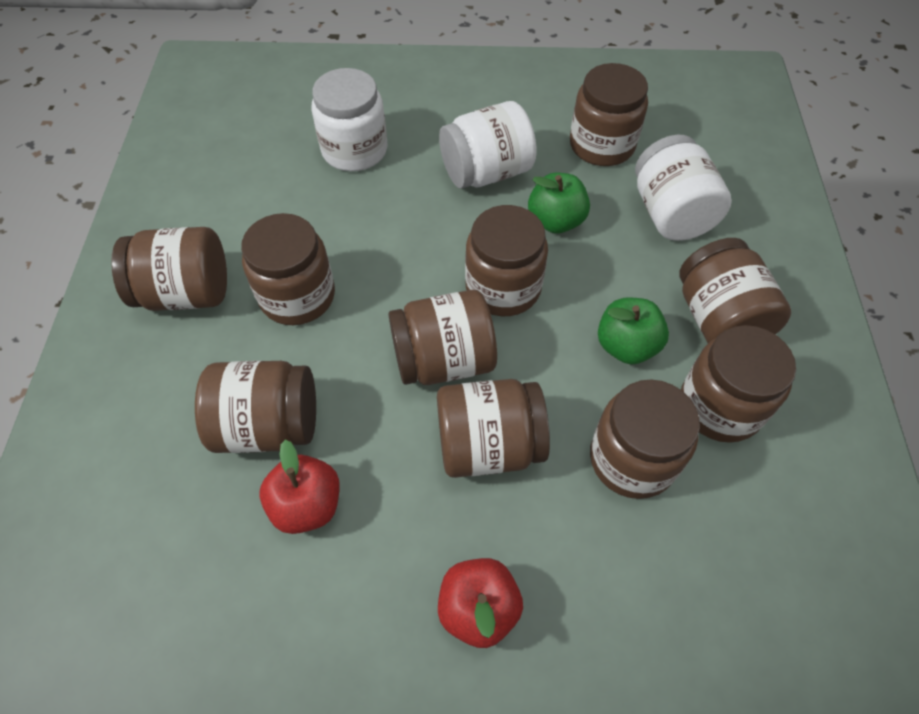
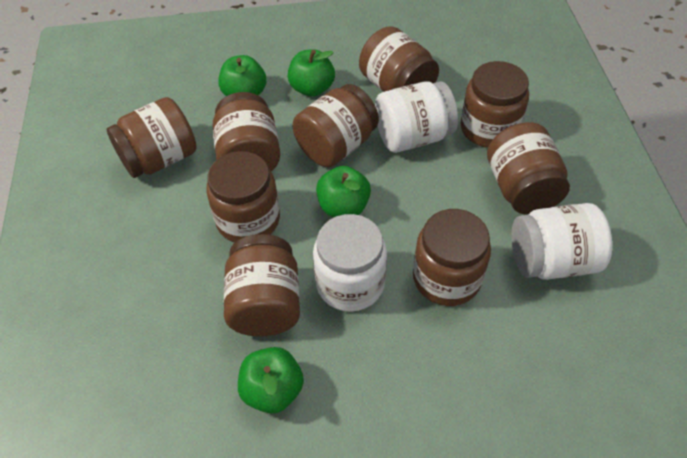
brown jar: 10 -> 9
green apple: 2 -> 4
red apple: 2 -> 0

